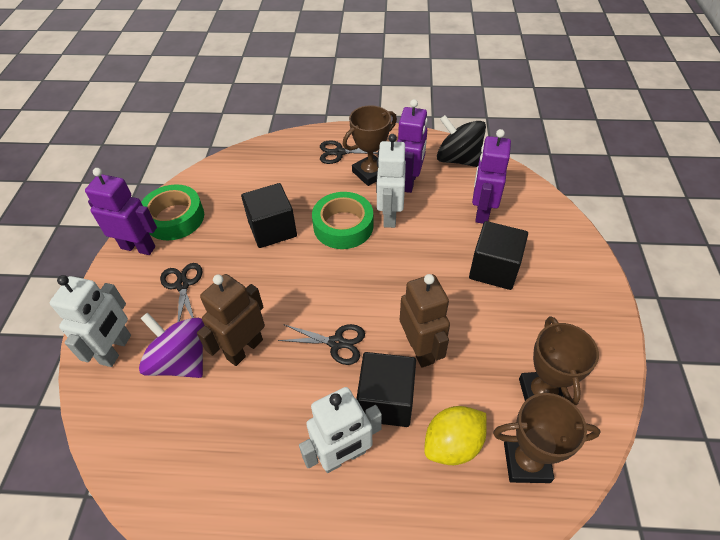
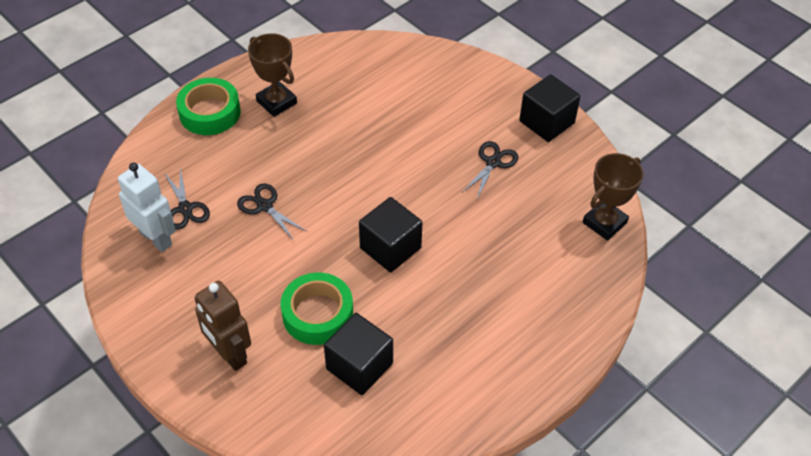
black spinning top: 1 -> 0
brown robot: 2 -> 1
brown trophy: 3 -> 2
purple robot: 3 -> 0
purple spinning top: 1 -> 0
white robot: 3 -> 1
yellow lemon: 1 -> 0

